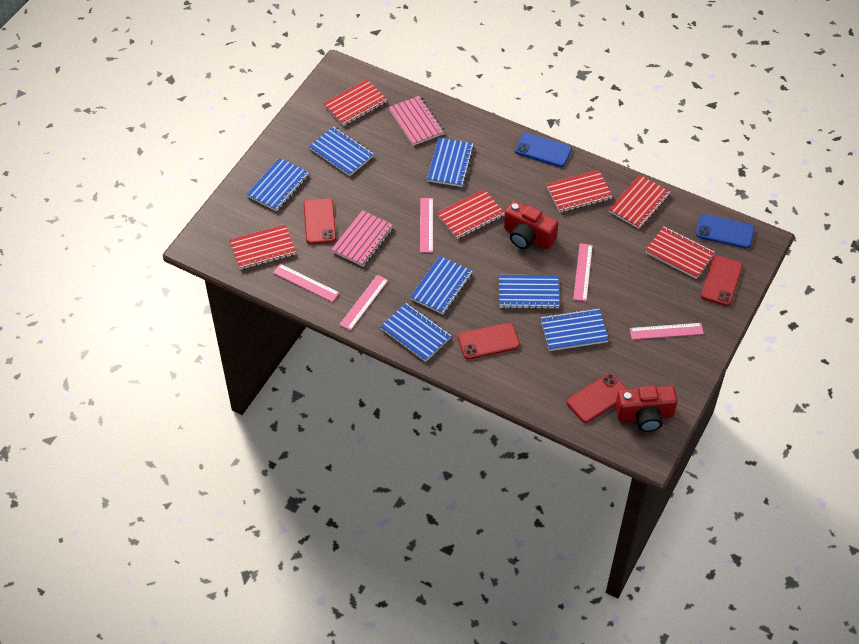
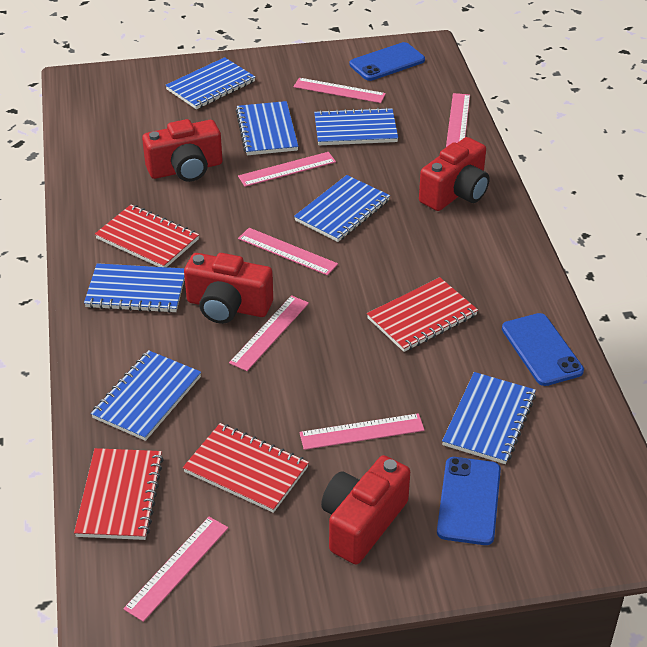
blue phone: 2 -> 3
pink notebook: 2 -> 0
pink ruler: 5 -> 7
red camera: 2 -> 4
red notebook: 6 -> 4
red phone: 4 -> 0

